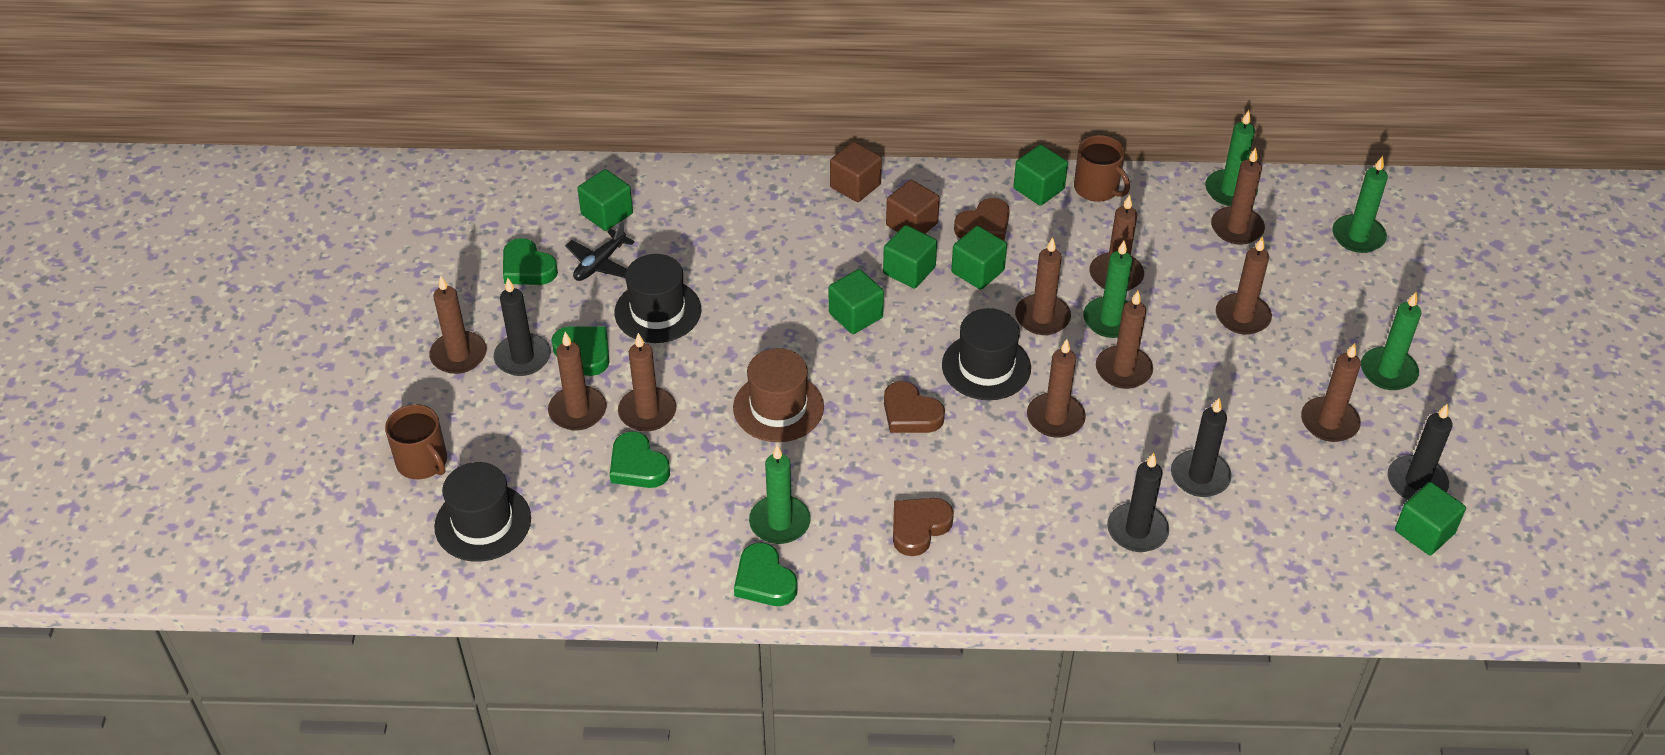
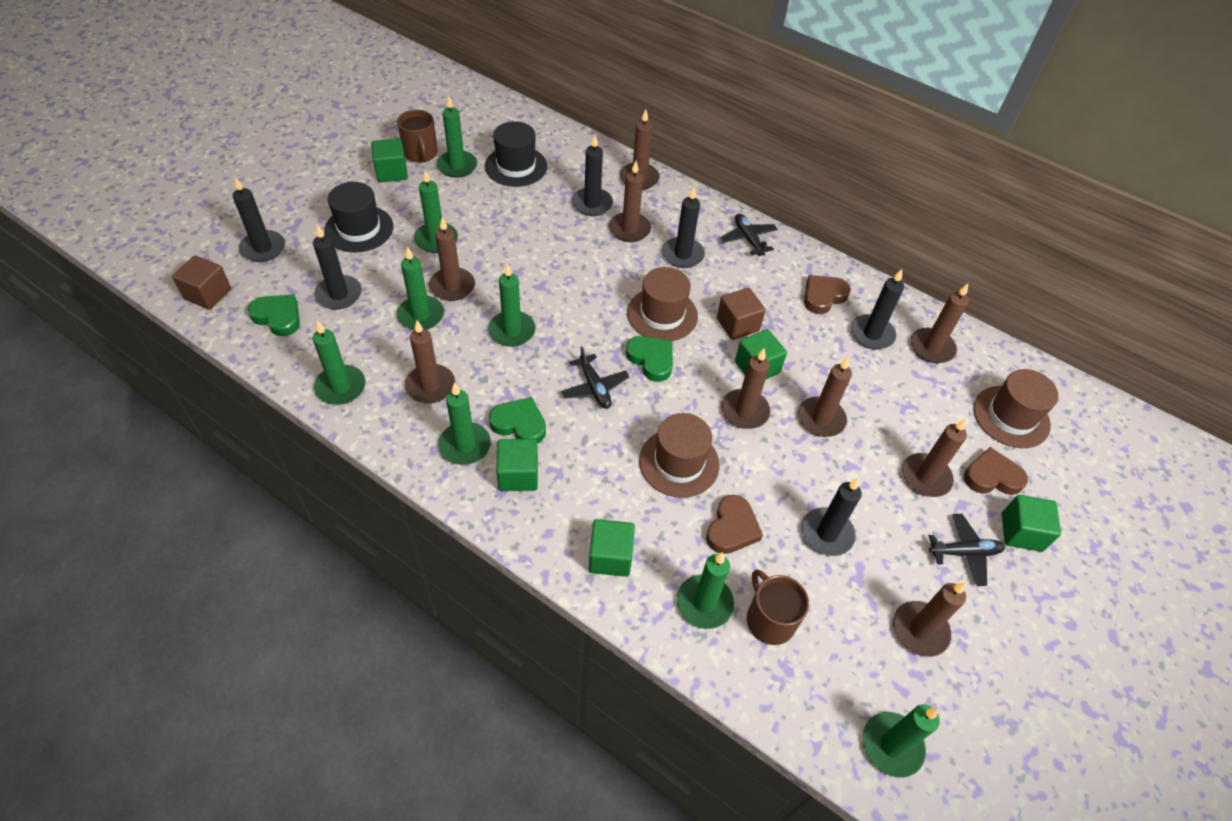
black candle: 4 -> 6
black hat: 3 -> 2
black plane: 1 -> 3
brown candle: 10 -> 9
brown hat: 1 -> 3
green candle: 5 -> 8
green cube: 6 -> 5
green heart: 4 -> 3

